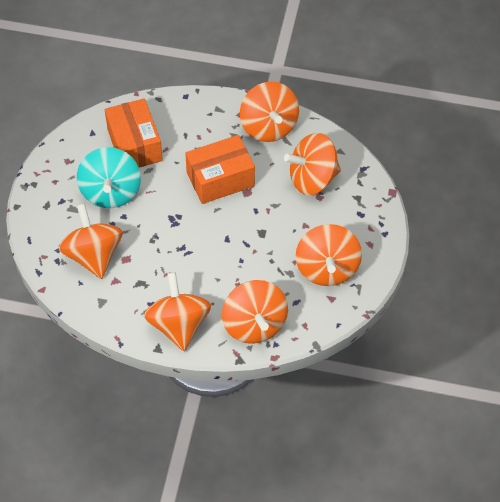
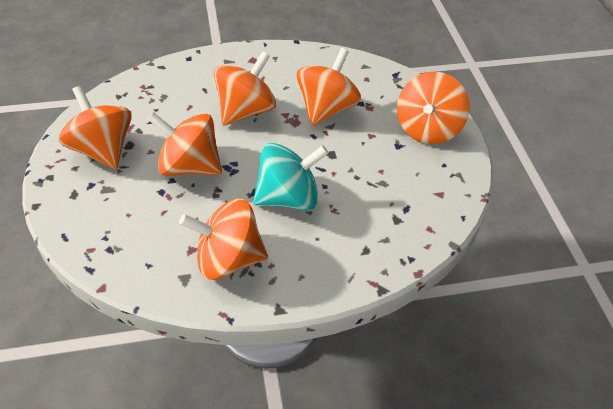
orange box: 2 -> 0

